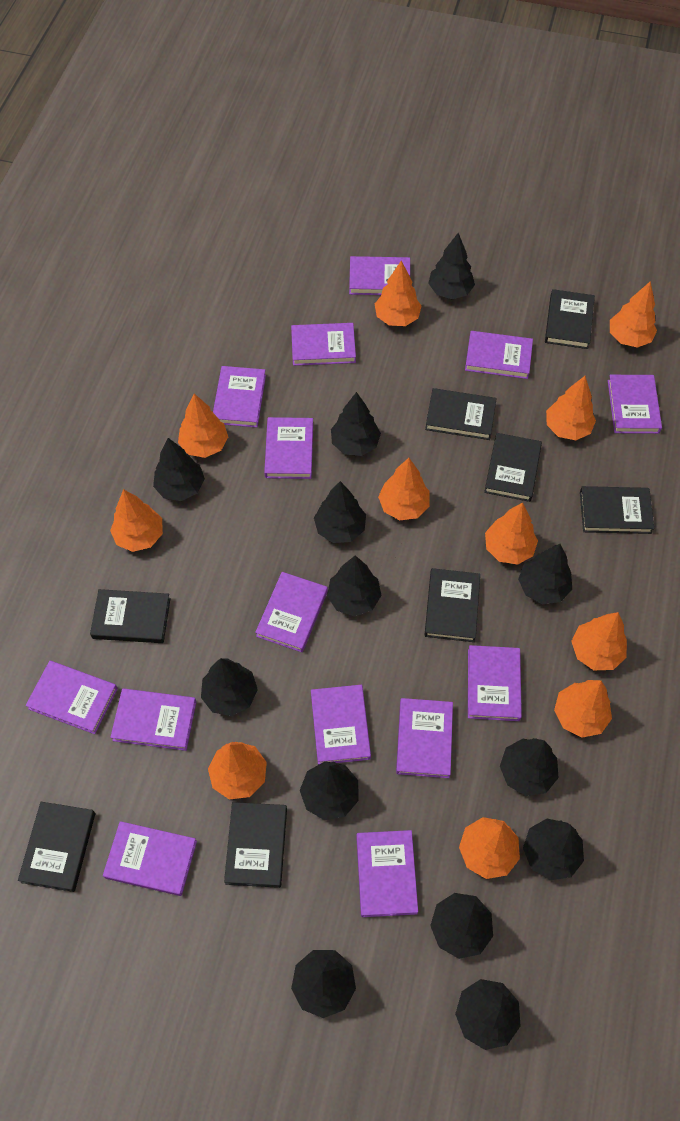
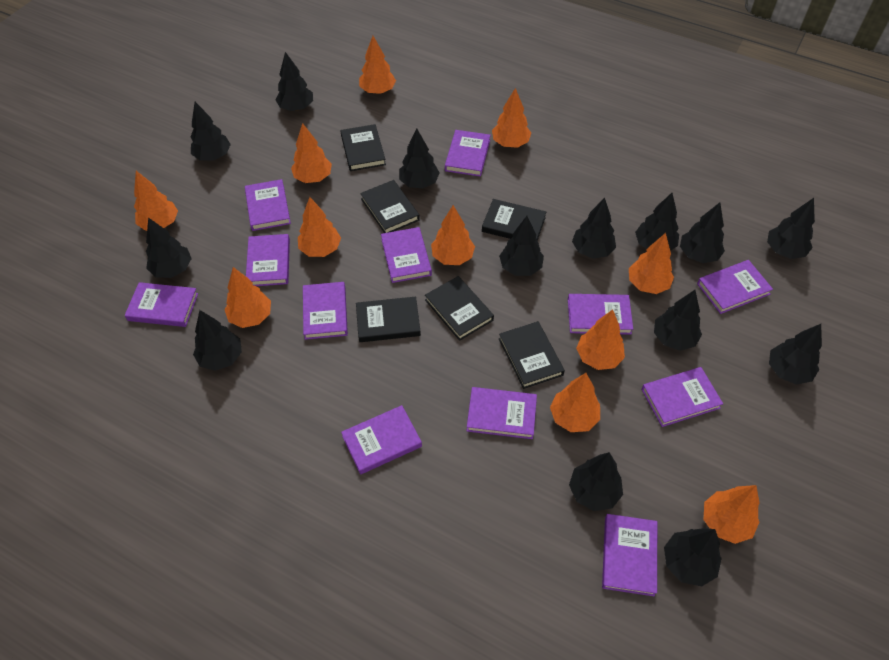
black book: 8 -> 6
black tree: 13 -> 14
purple book: 14 -> 12

